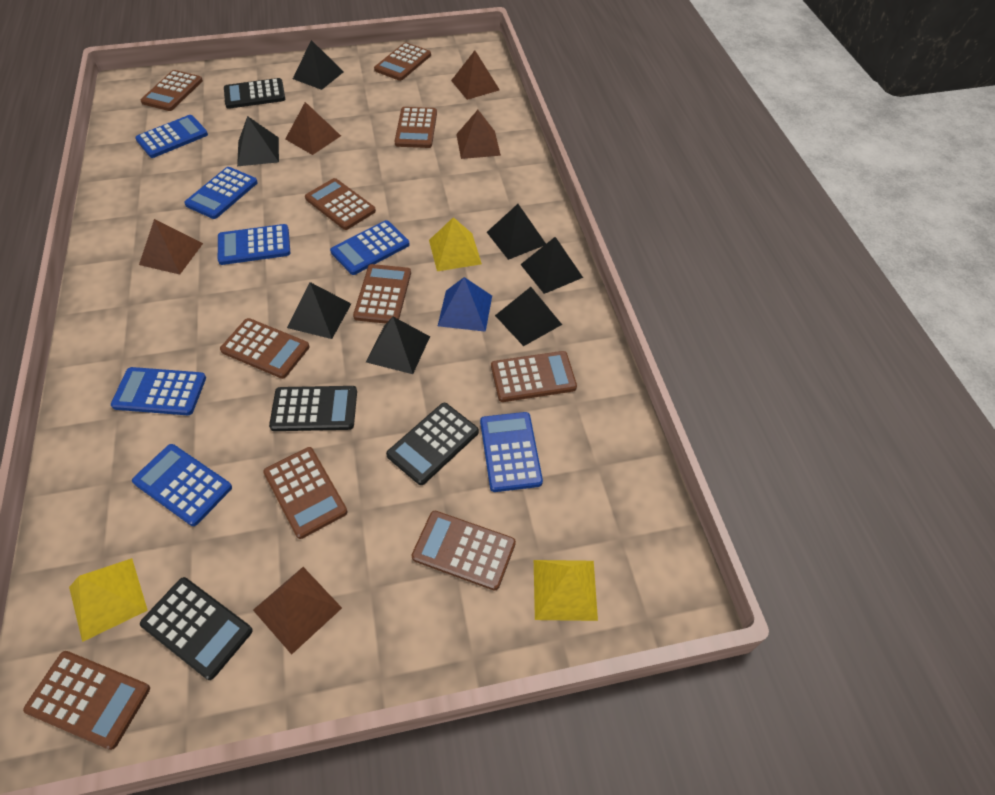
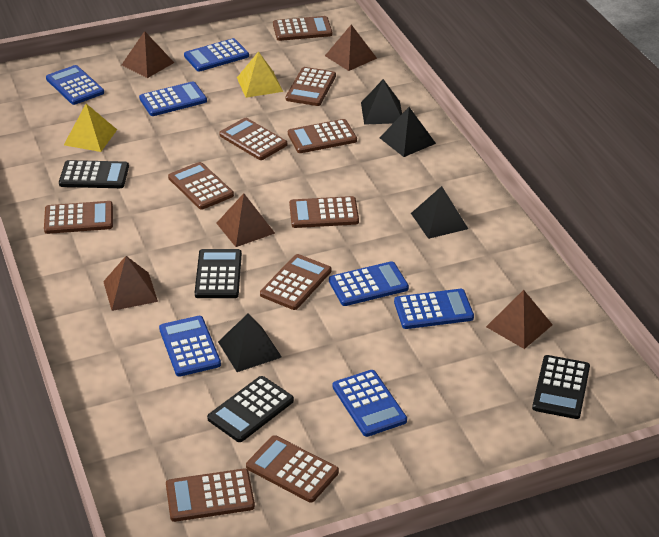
black pyramid: 7 -> 4
blue pyramid: 1 -> 0
yellow pyramid: 3 -> 2

